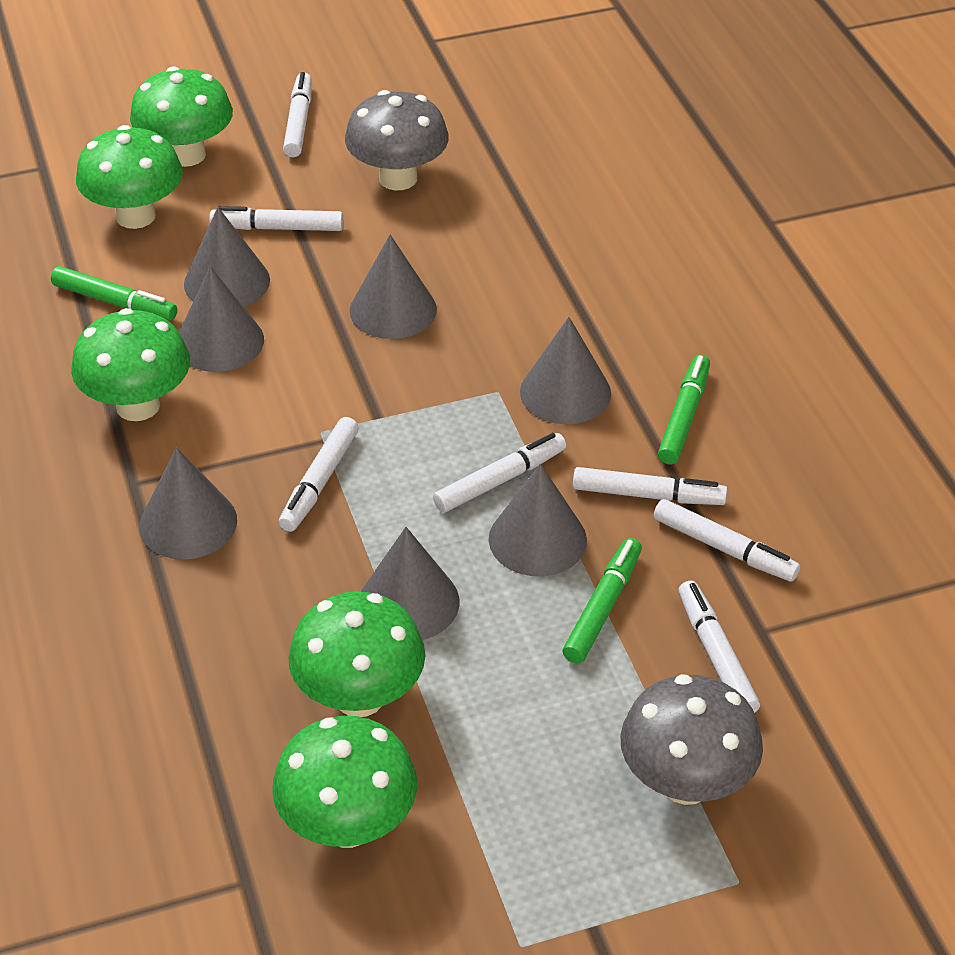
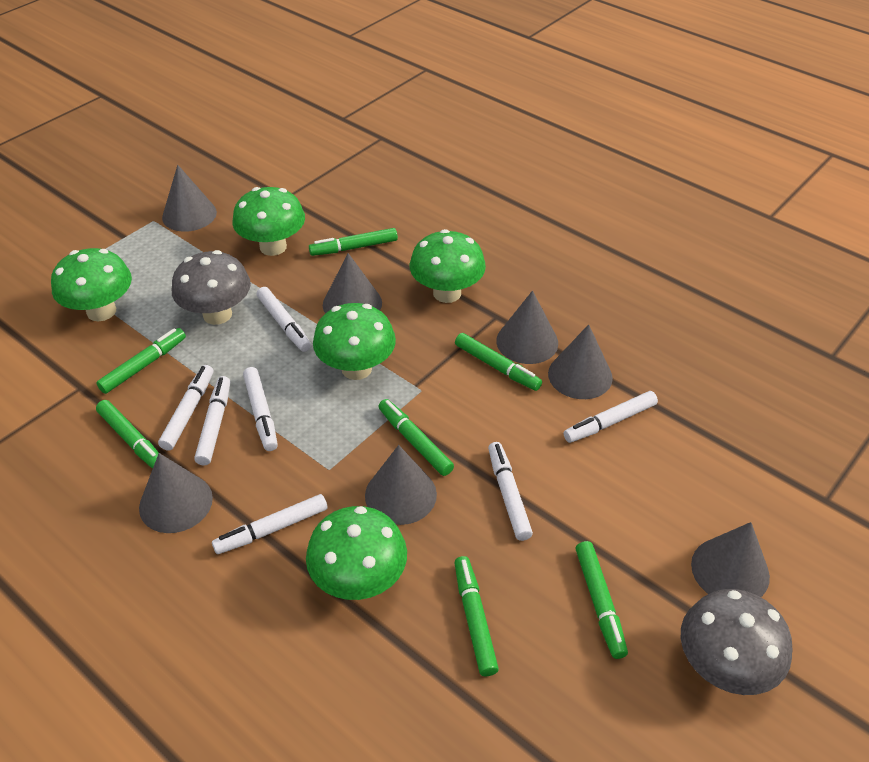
green marker: 3 -> 7

